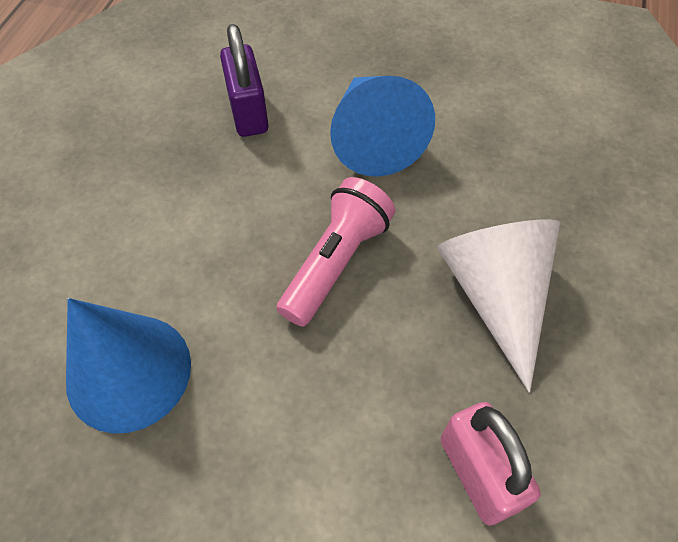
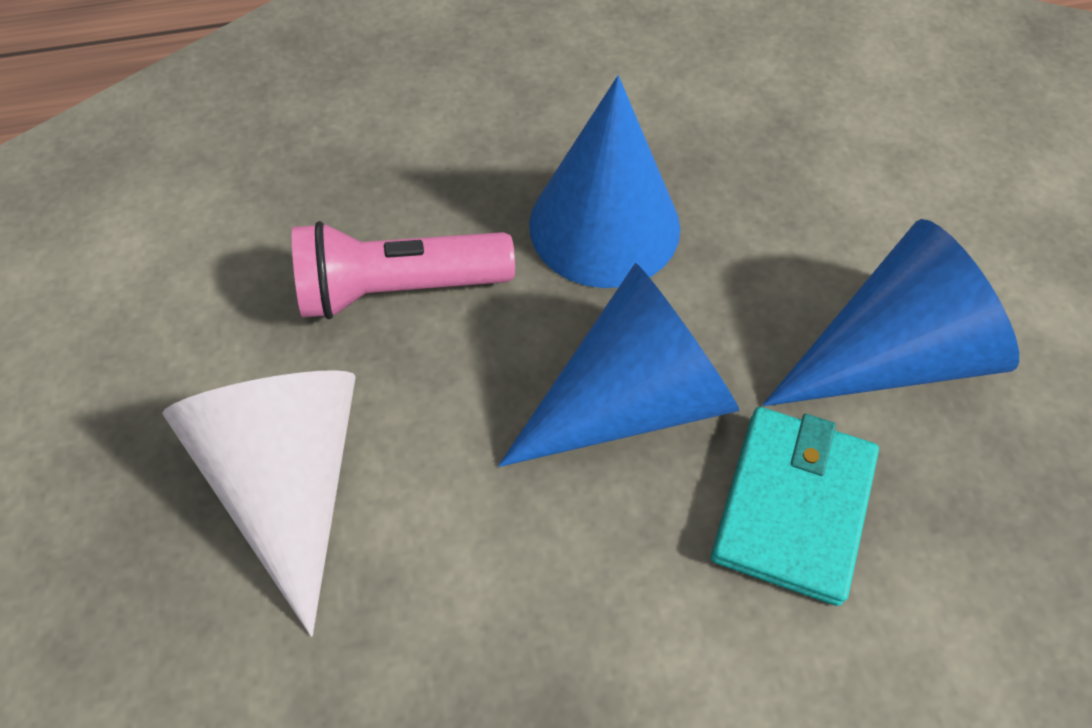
blue cone: 2 -> 3
pink padlock: 1 -> 0
purple padlock: 1 -> 0
turquoise wallet: 0 -> 1

